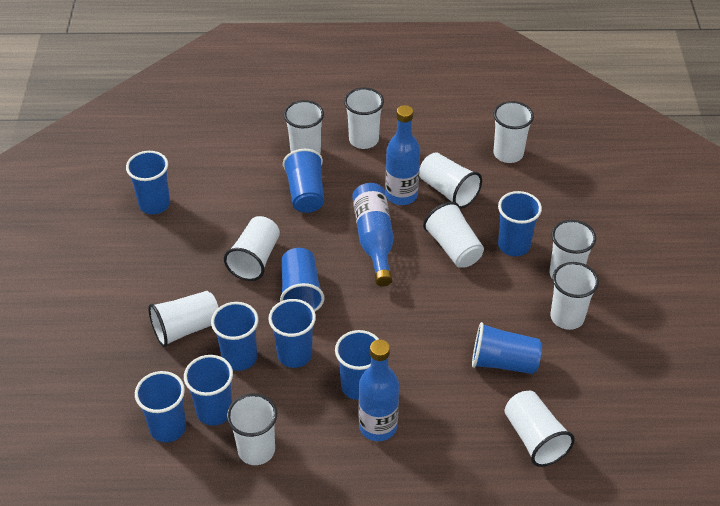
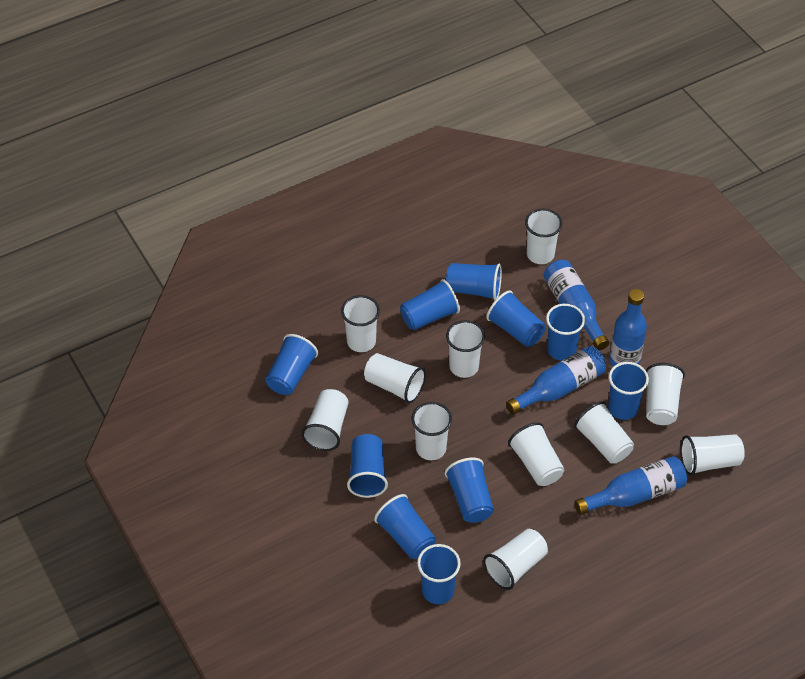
blue bottle: 3 -> 4

